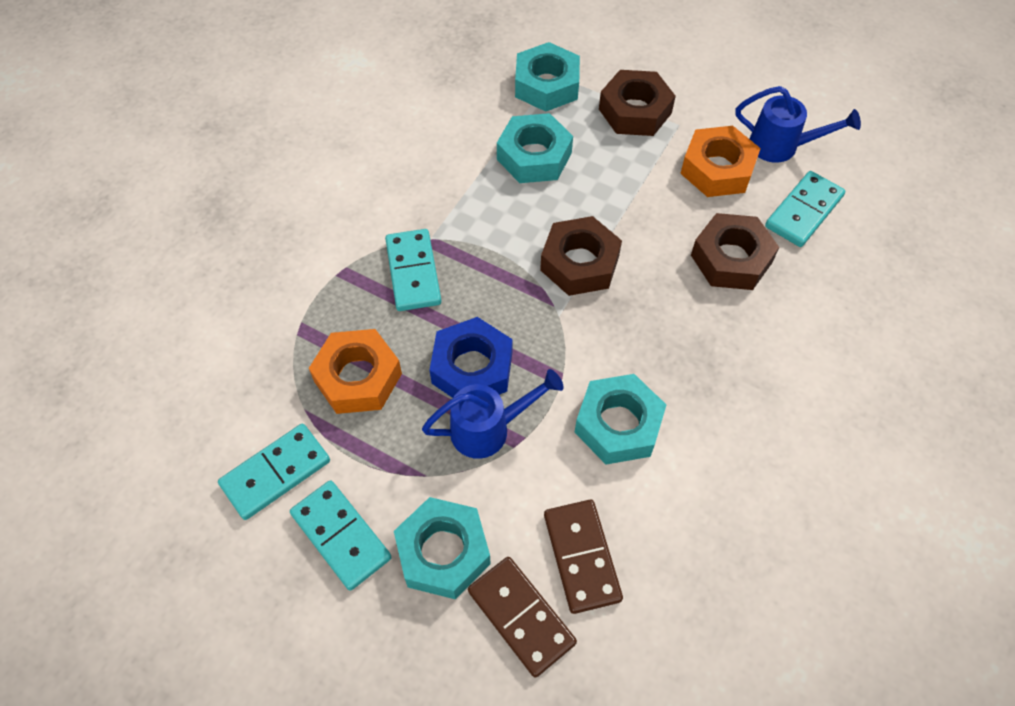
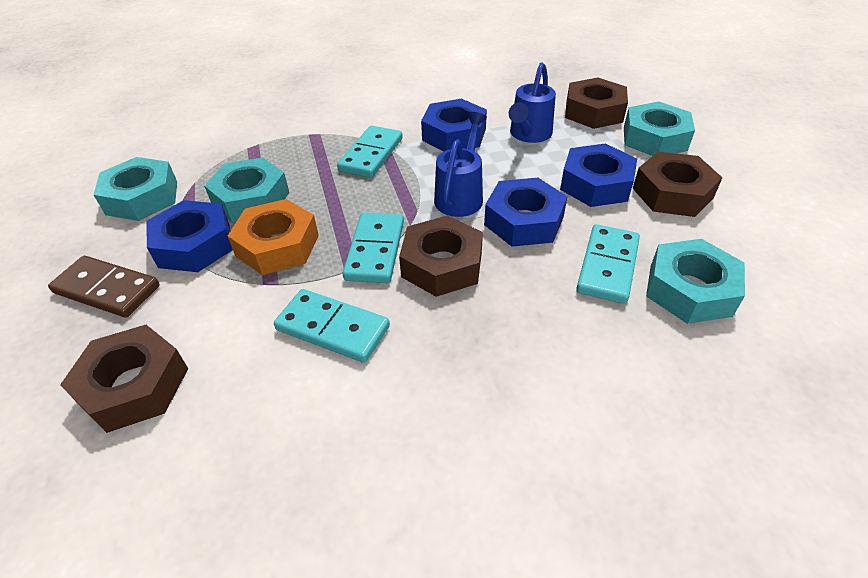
blue nut: 1 -> 4
brown domino: 2 -> 1
brown nut: 3 -> 4
orange nut: 2 -> 1

